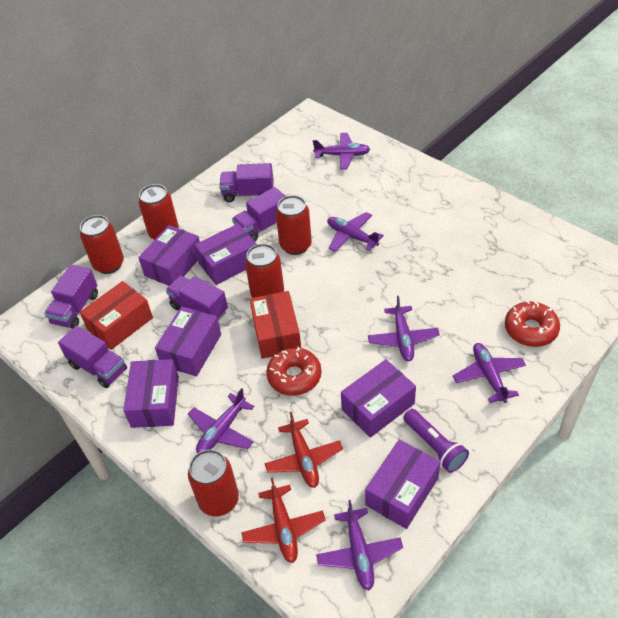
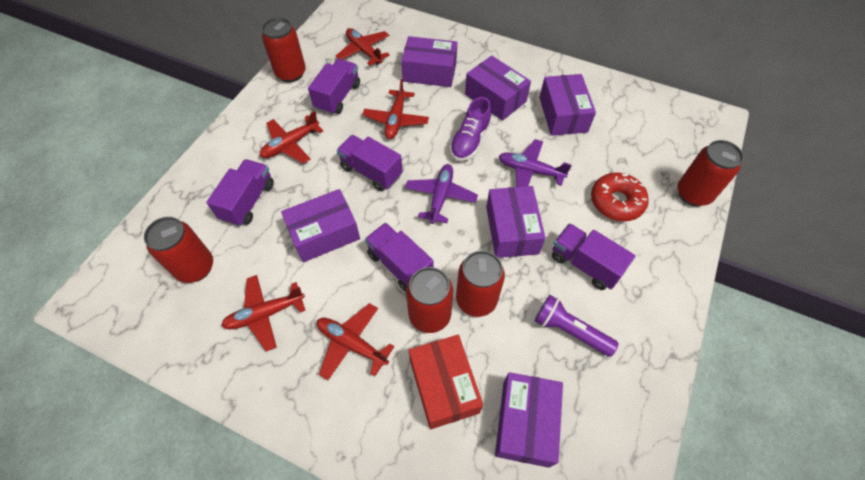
purple plane: 6 -> 2
purple shoe: 0 -> 1
red box: 2 -> 1
red donut: 2 -> 1
red plane: 2 -> 5

